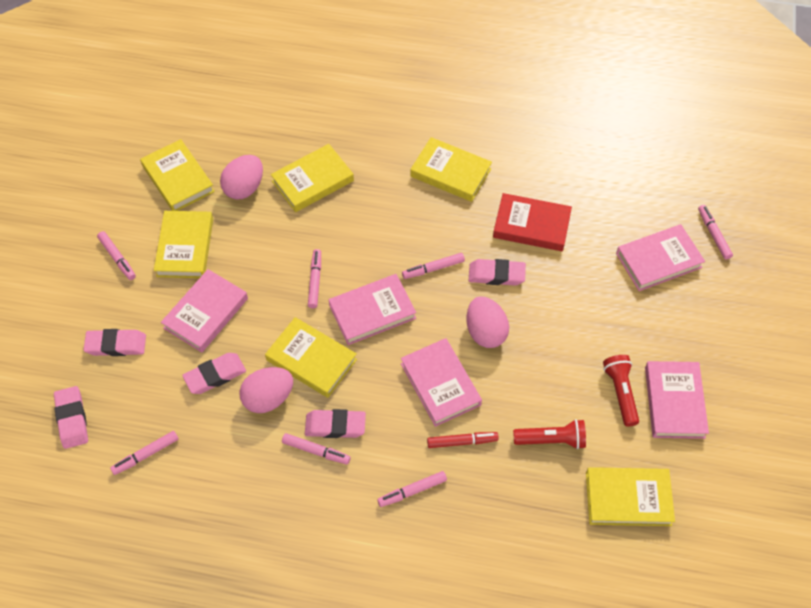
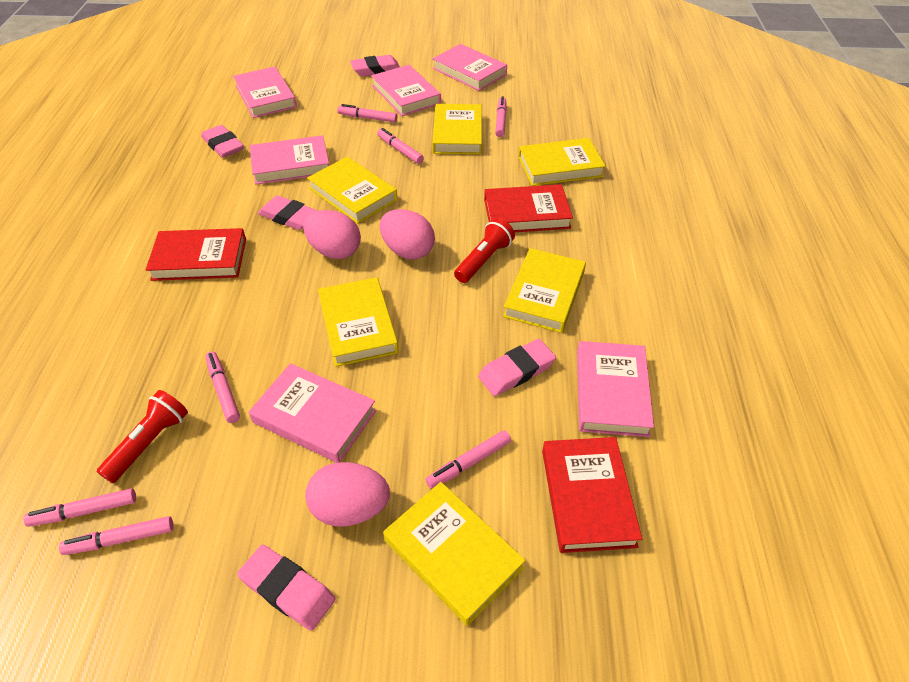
pink book: 5 -> 6
red book: 1 -> 3
red marker: 1 -> 0

